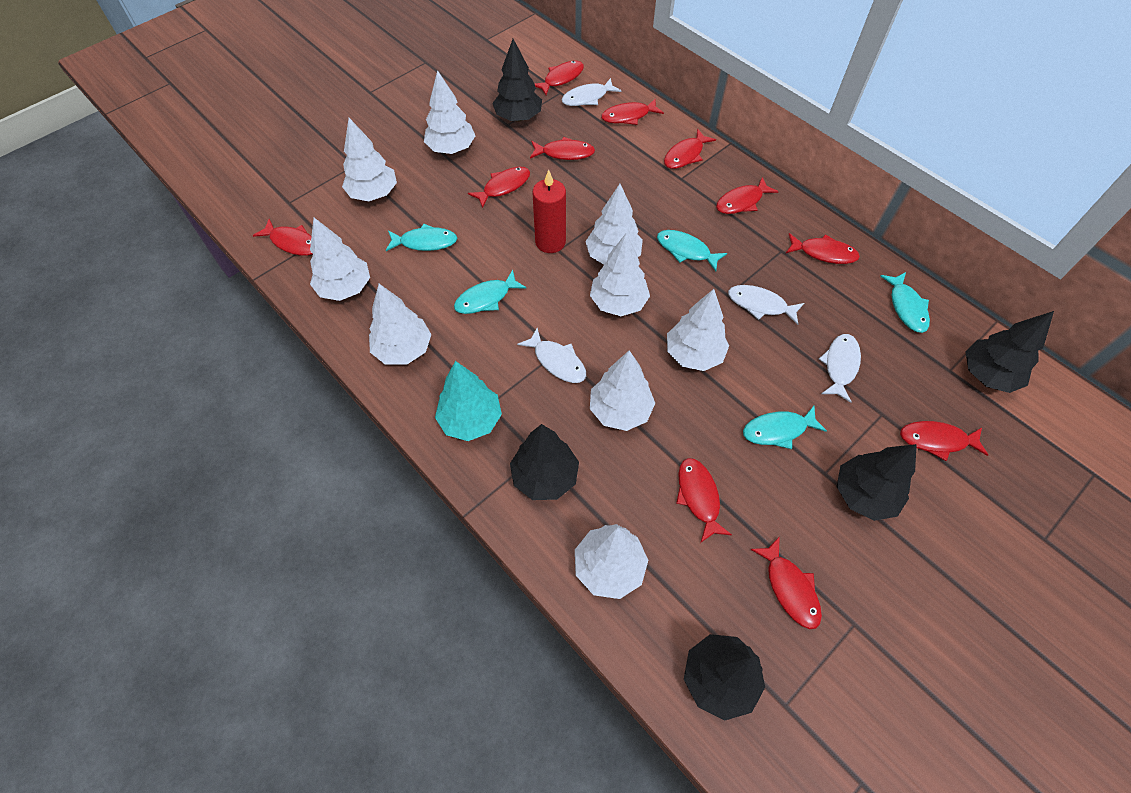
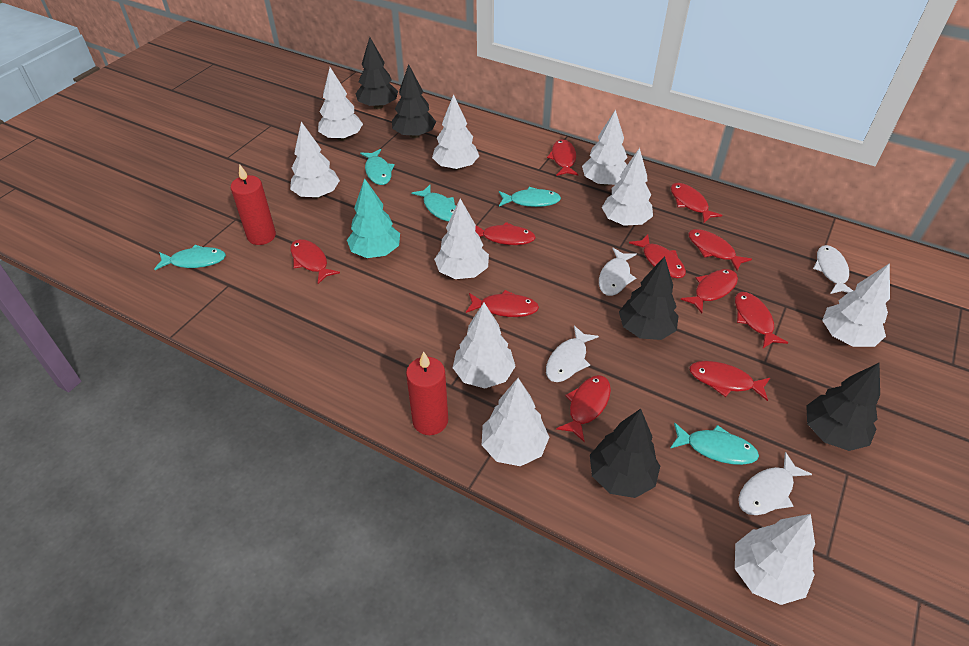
red candle: 1 -> 2
white tree: 9 -> 10

